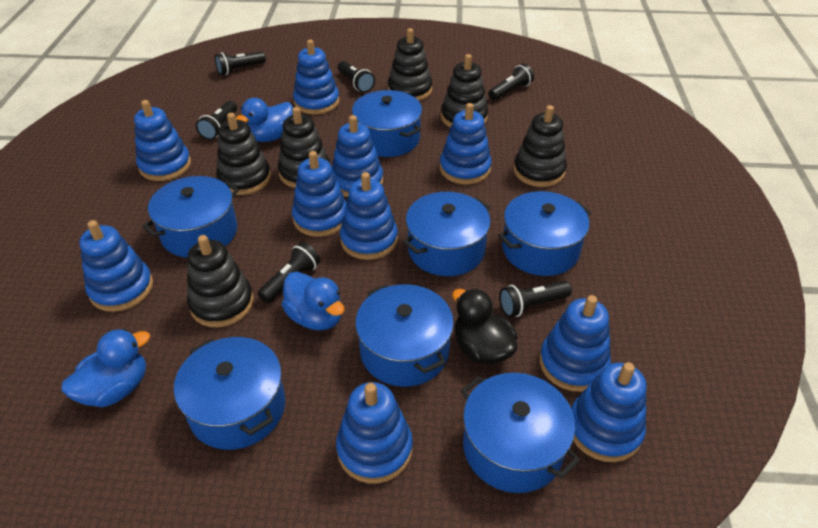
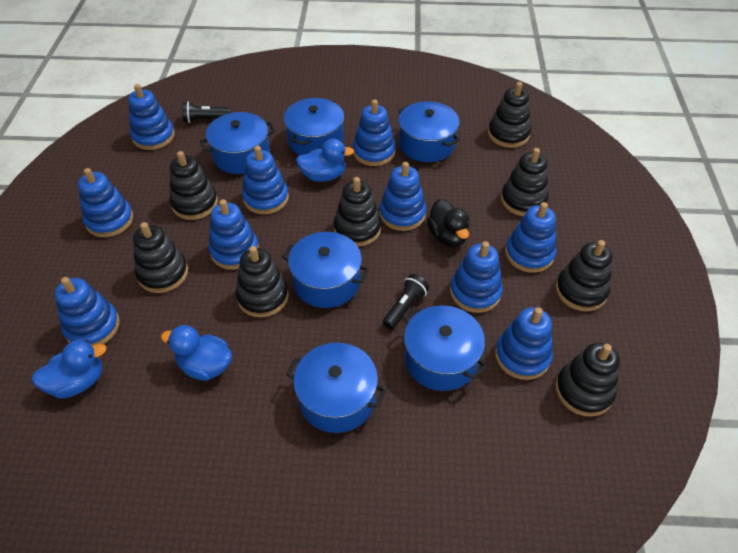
black flashlight: 6 -> 2
black stacking toy: 6 -> 8
blue pot: 7 -> 6

